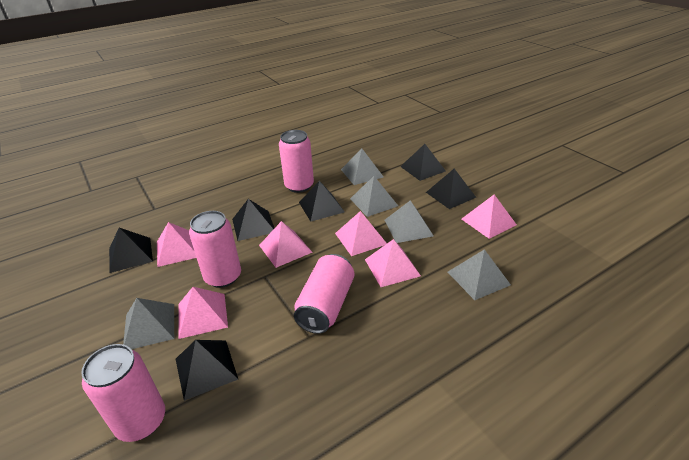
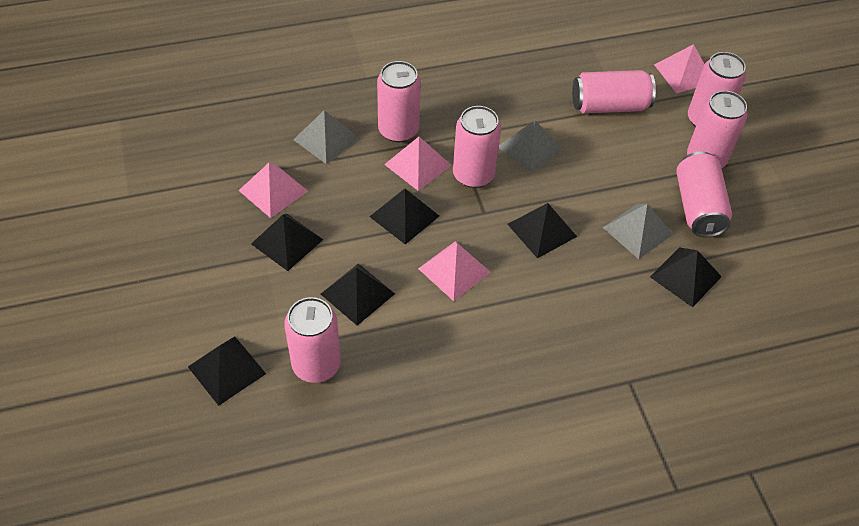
grey pyramid: 5 -> 3
pink can: 4 -> 7
pink pyramid: 6 -> 4

